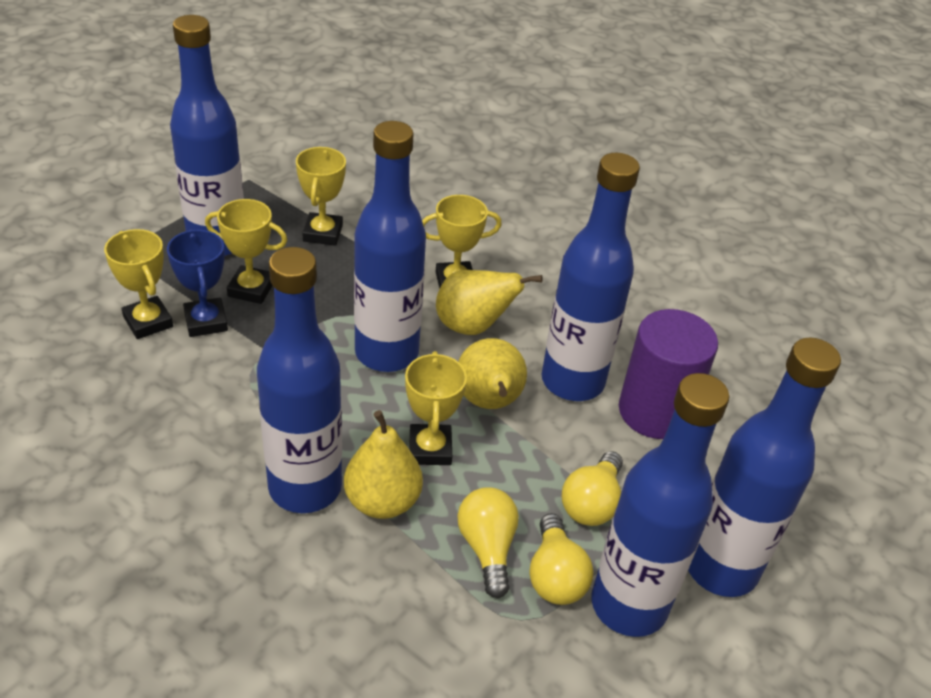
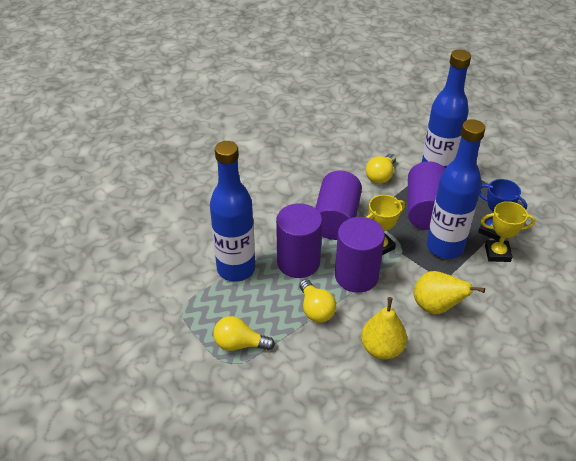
blue bottle: 6 -> 3
purple cylinder: 1 -> 4
yellow pear: 3 -> 2
yellow trophy: 5 -> 2

